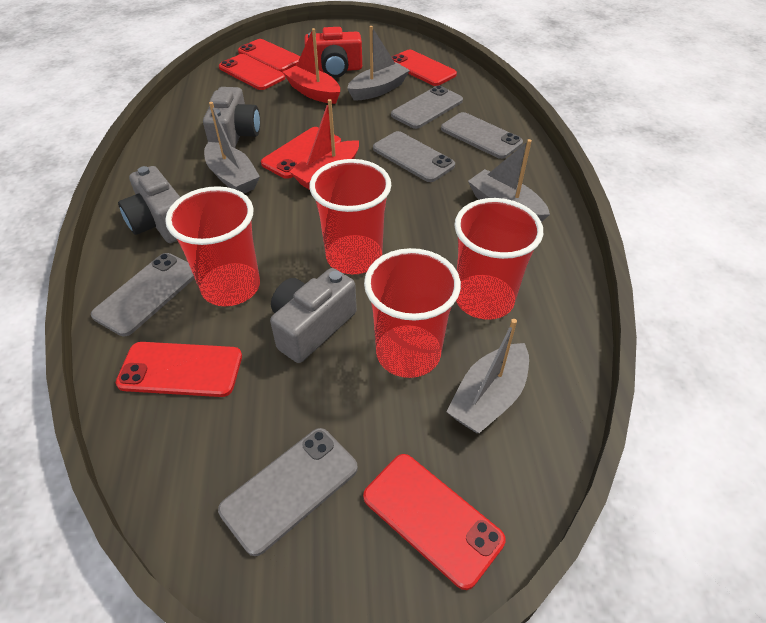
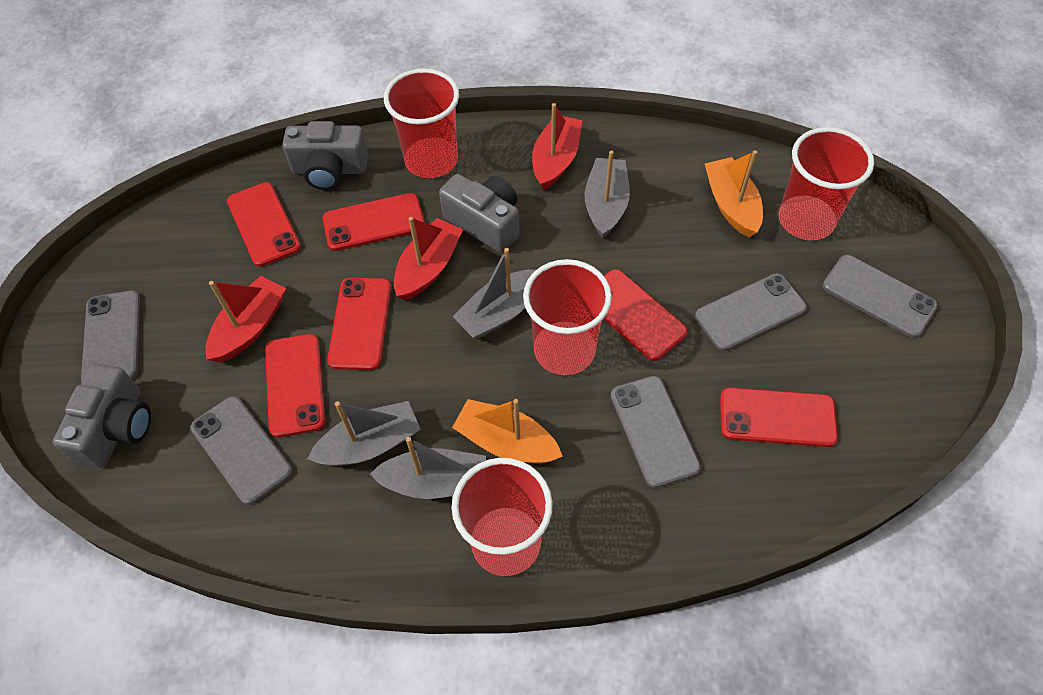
orange boat: 0 -> 2
red boat: 2 -> 3
red camera: 1 -> 0

